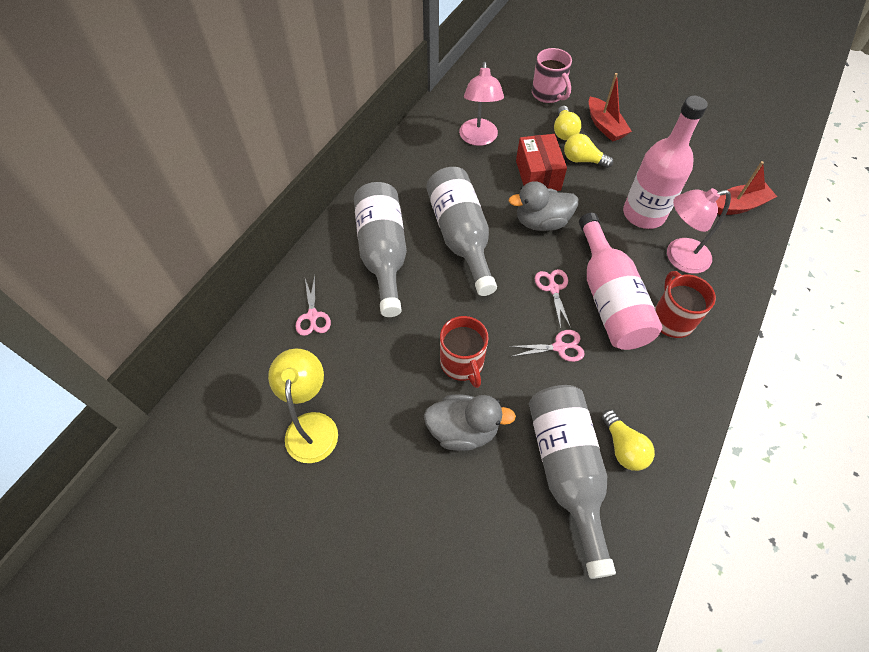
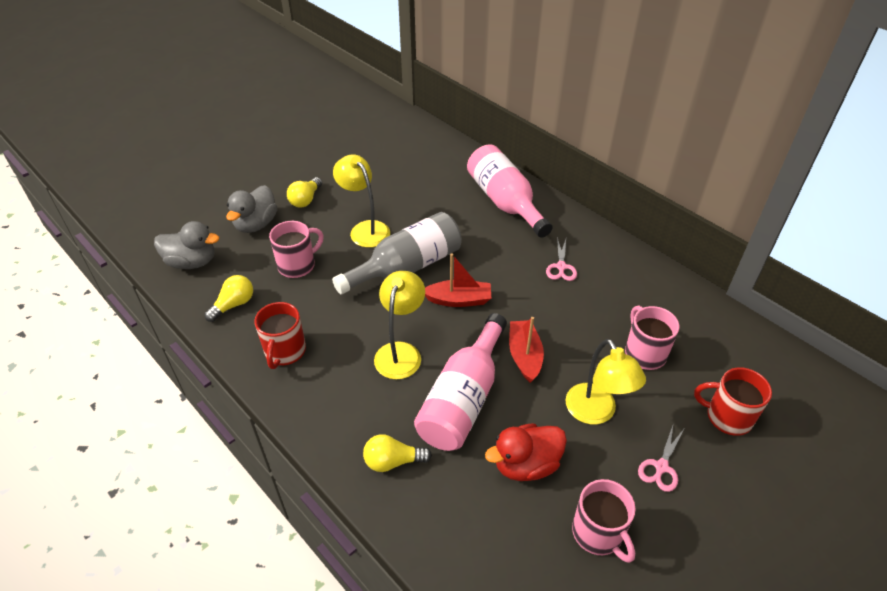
grey bottle: 3 -> 1
pink lamp: 2 -> 0
pink mug: 1 -> 3
pink scissors: 3 -> 2
red box: 1 -> 0
red duck: 0 -> 1
yellow lamp: 1 -> 3

